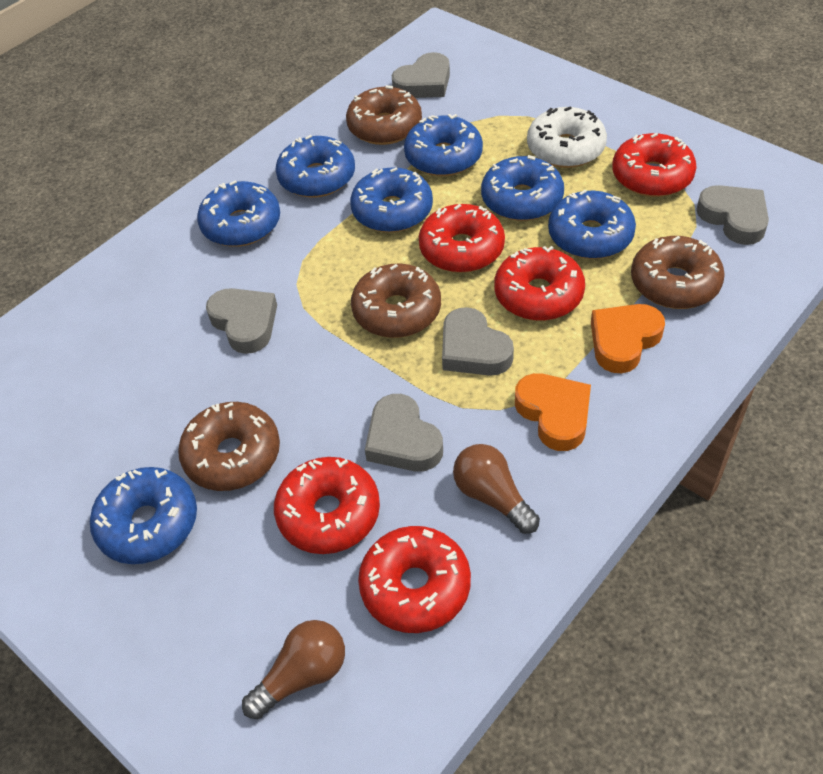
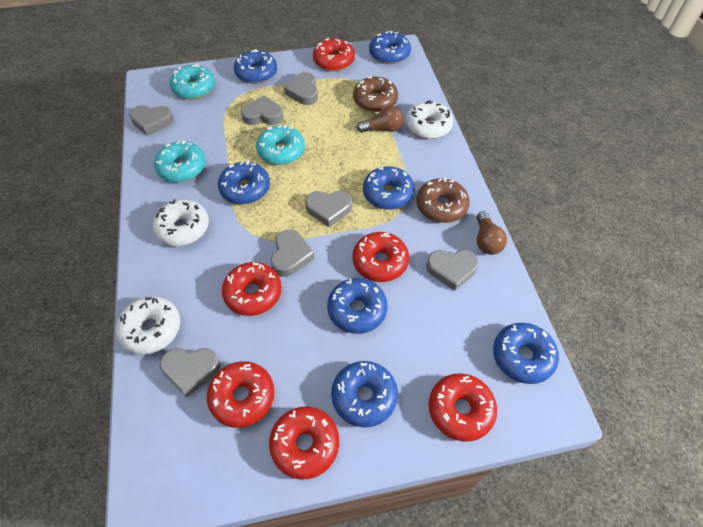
brown donut: 4 -> 2
grey heart: 5 -> 7
orange heart: 2 -> 0
red donut: 5 -> 6
turquoise donut: 0 -> 3
white donut: 1 -> 3

